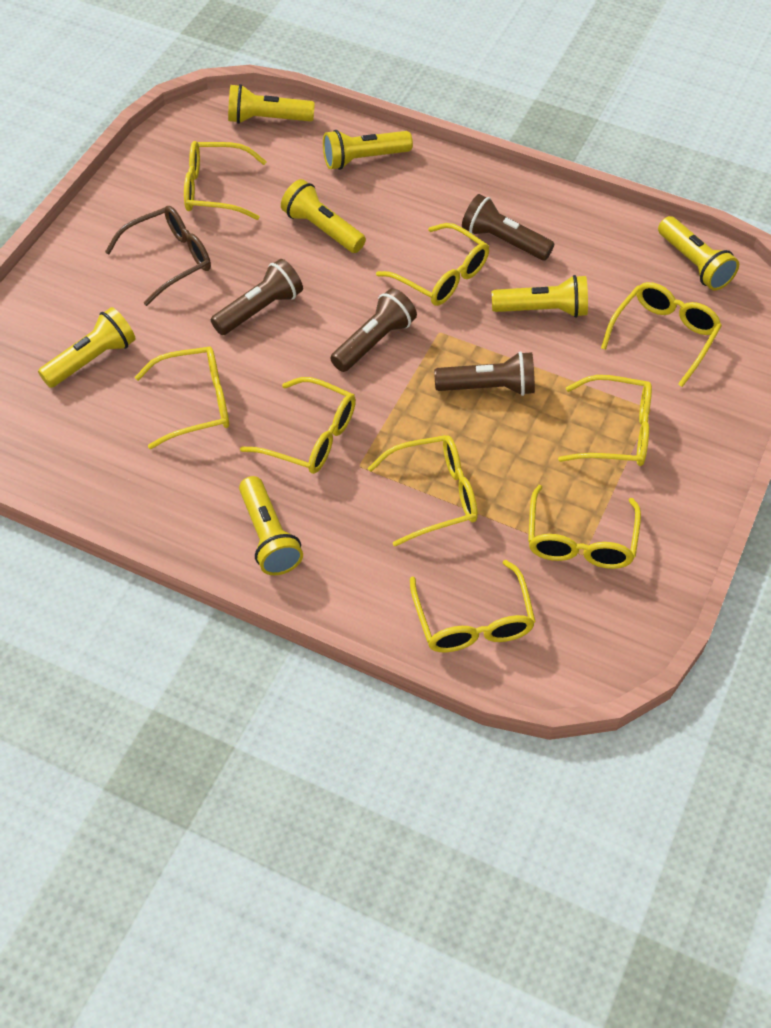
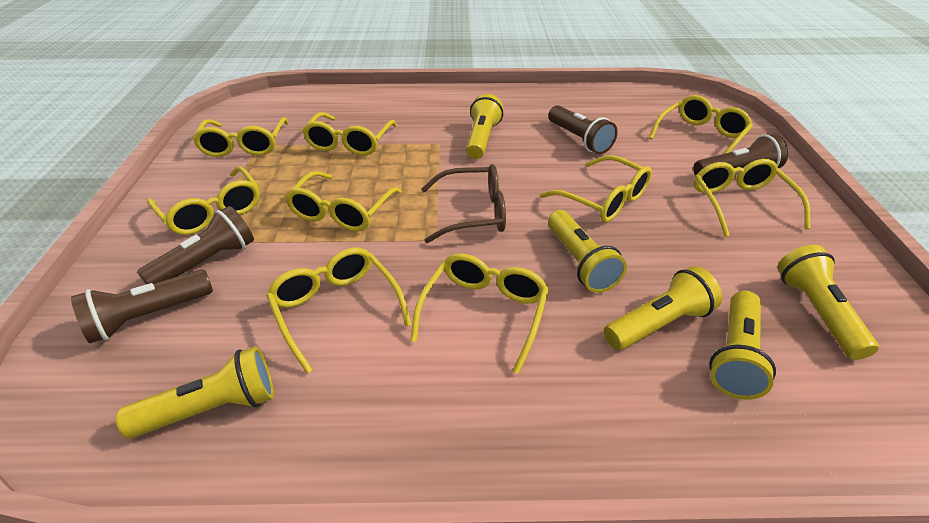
yellow flashlight: 7 -> 6

